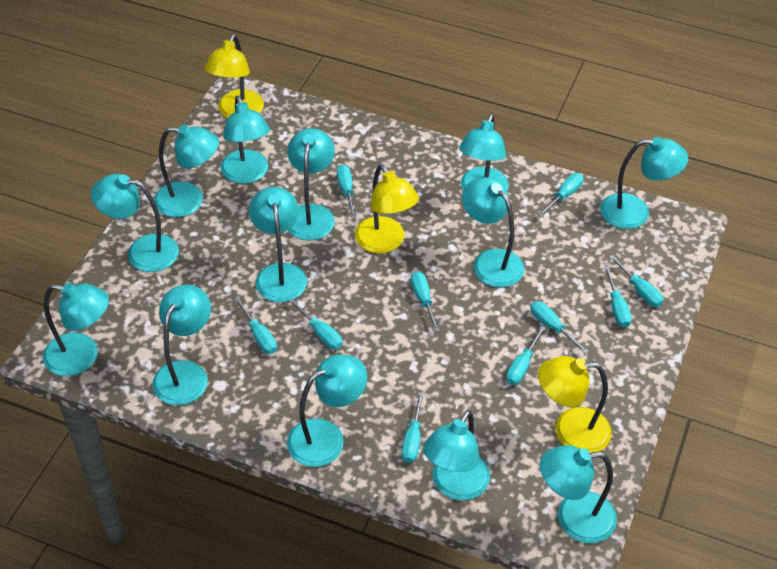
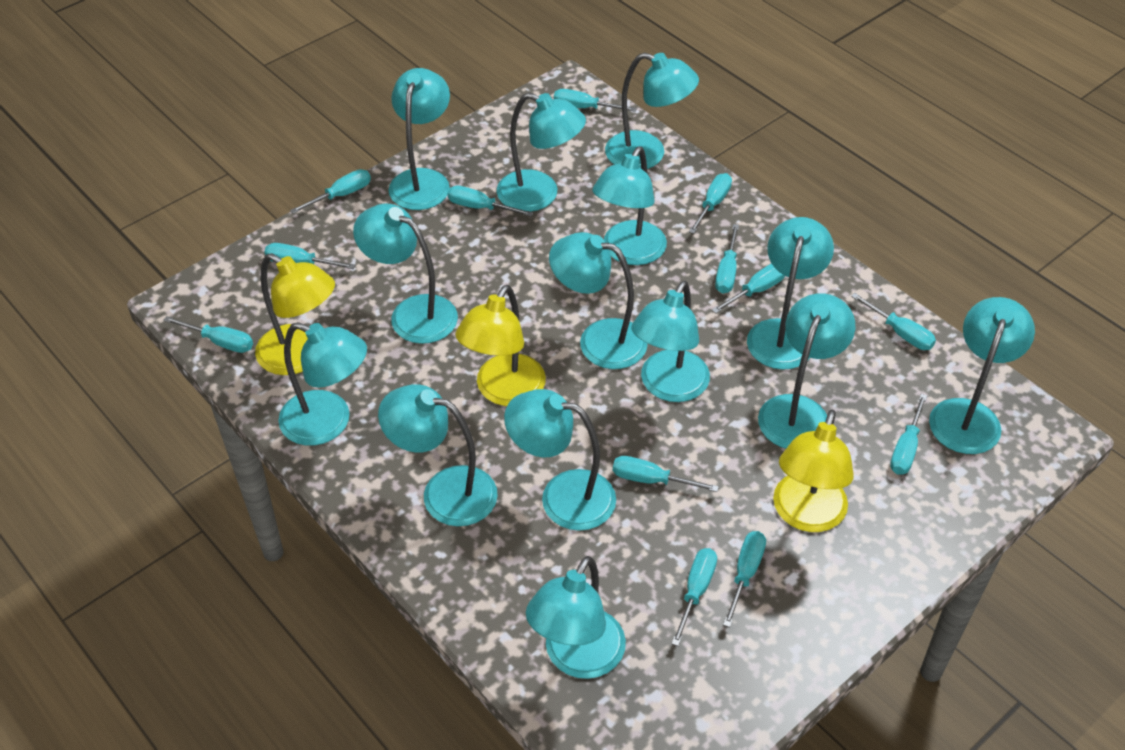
turquoise lamp: 13 -> 14
turquoise screwdriver: 10 -> 13

